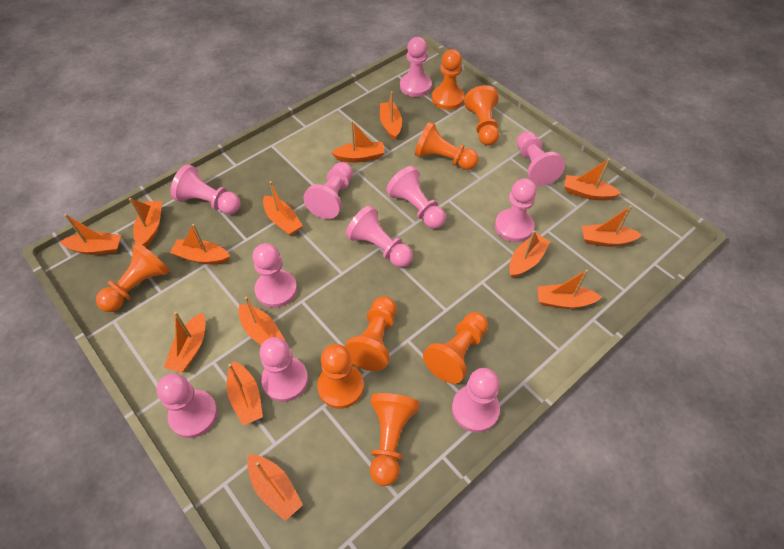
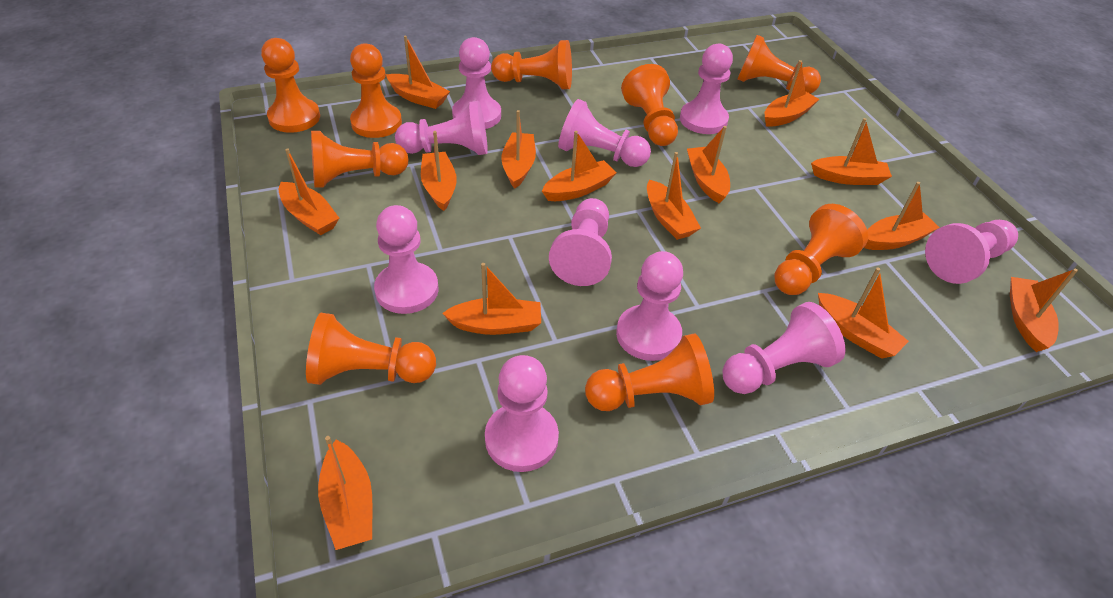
orange pawn: 8 -> 9
pink pawn: 11 -> 10

